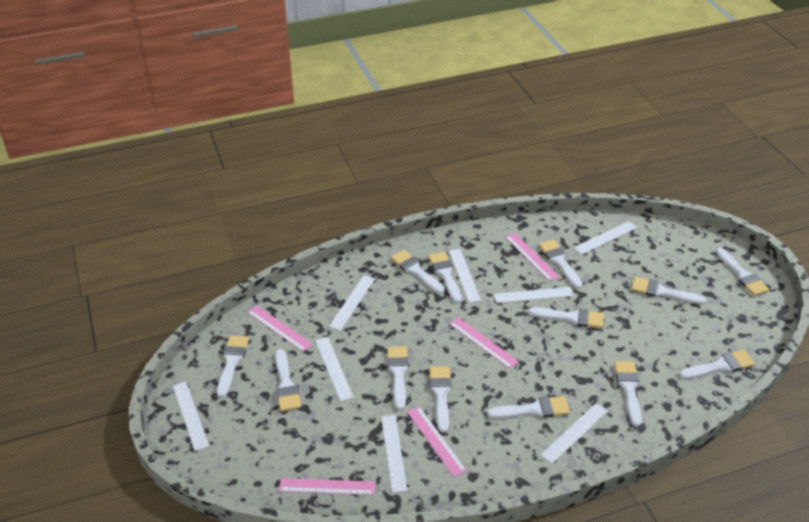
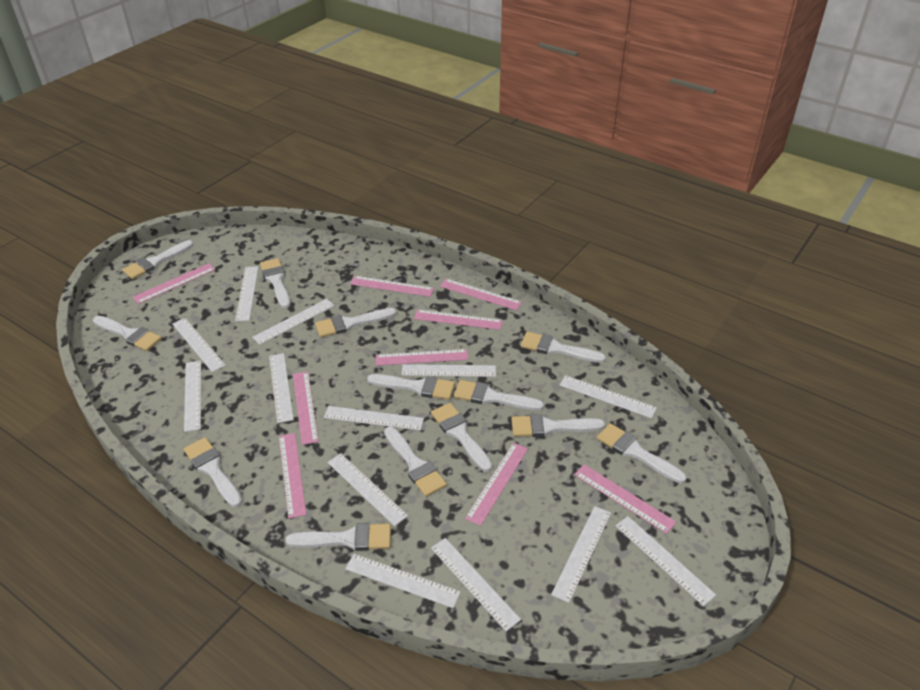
pink ruler: 5 -> 9
white ruler: 8 -> 13

